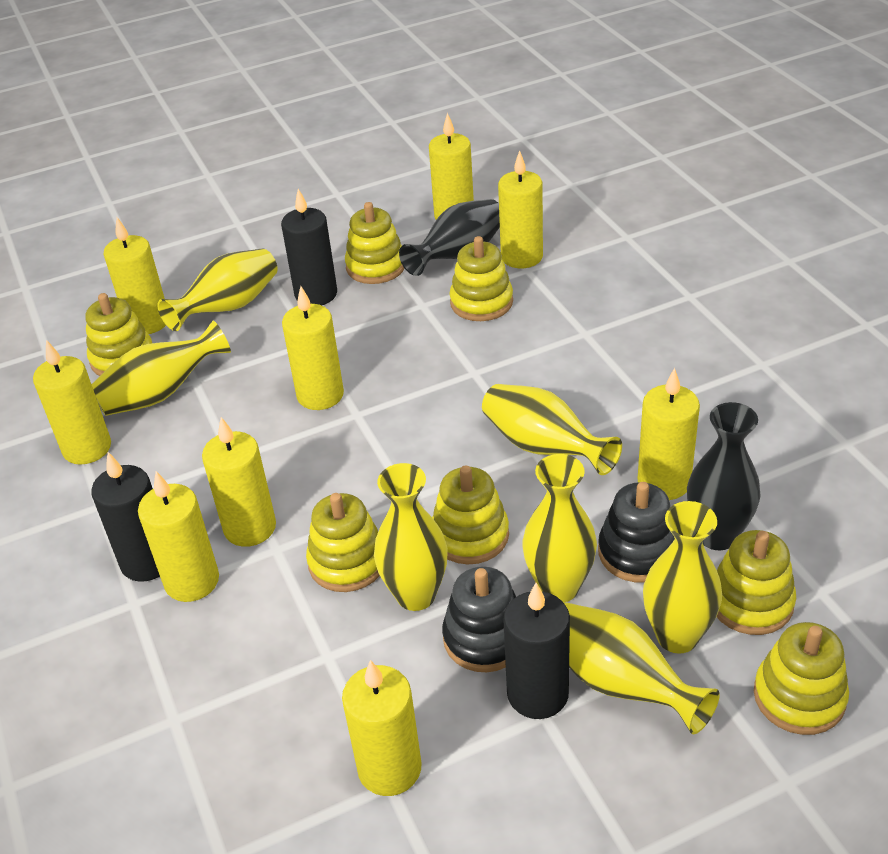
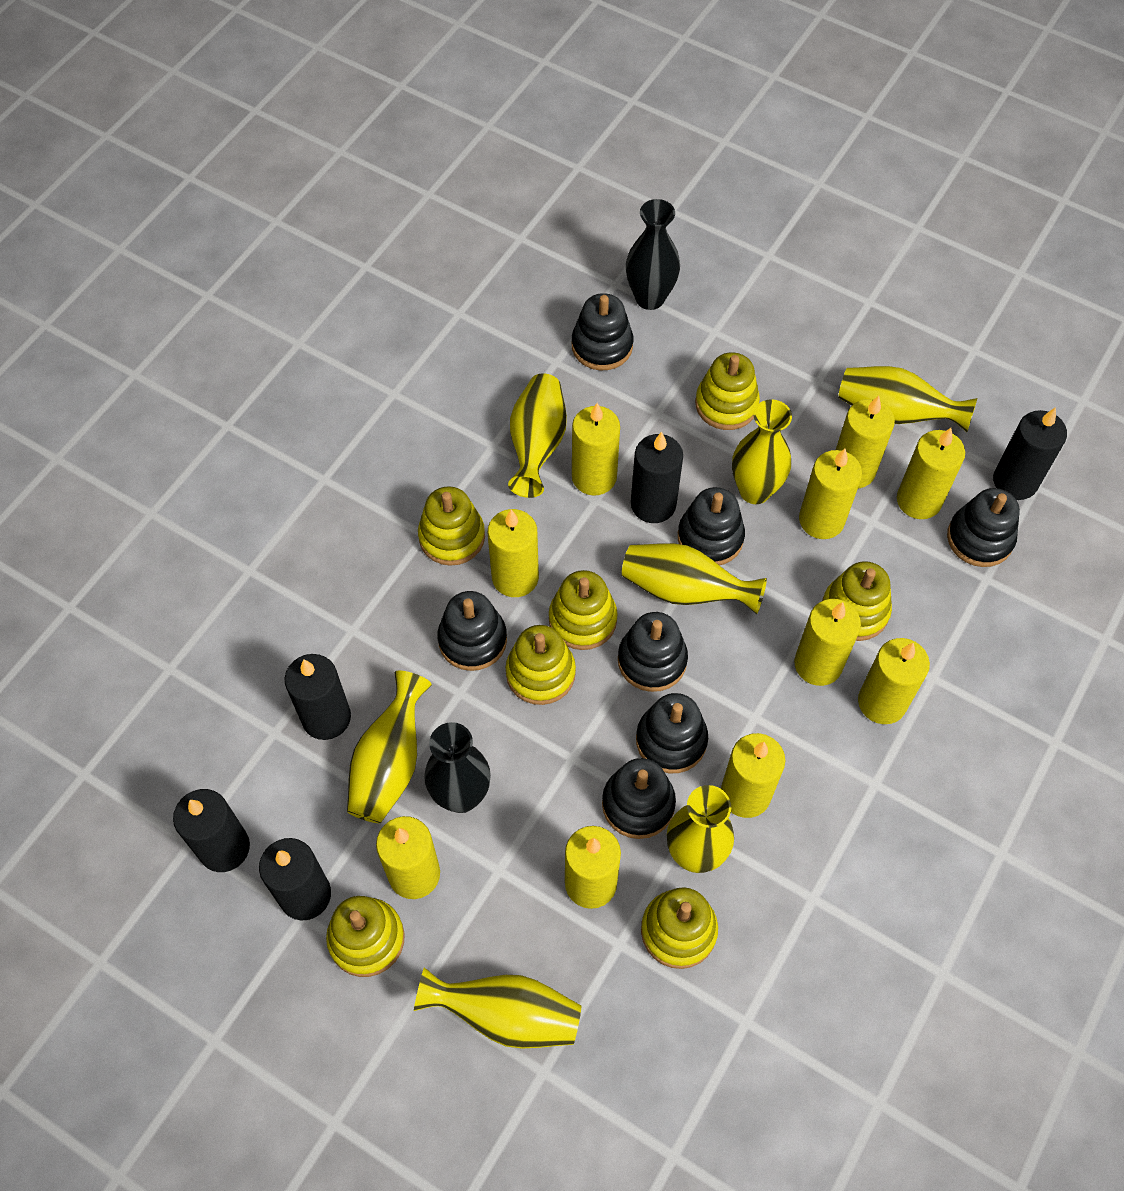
black candle: 3 -> 5
black stacking toy: 2 -> 7
yellow candle: 9 -> 10

